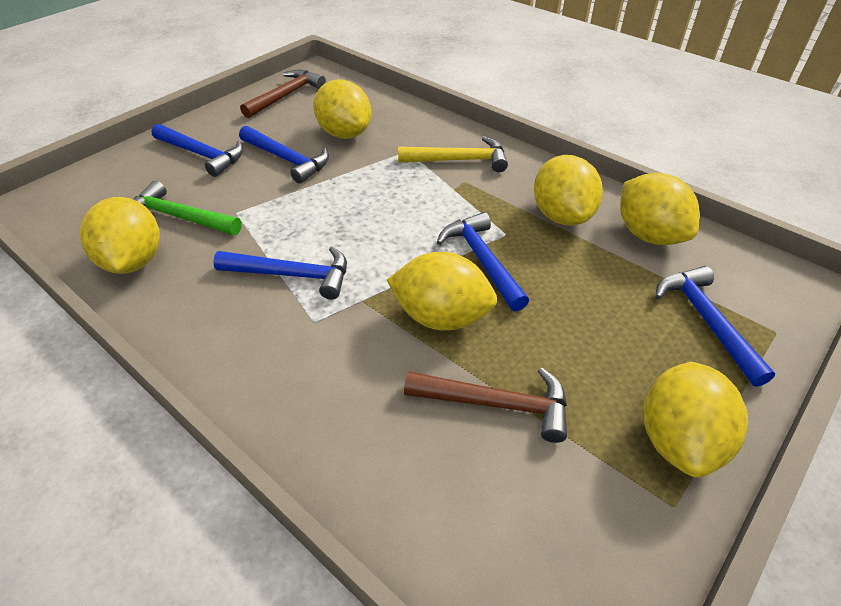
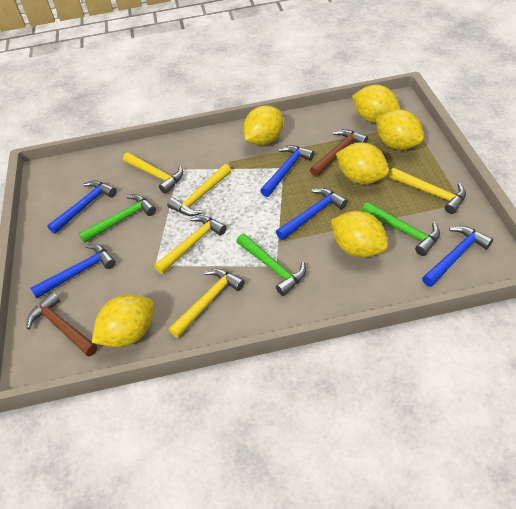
green hammer: 1 -> 3
yellow hammer: 1 -> 5

